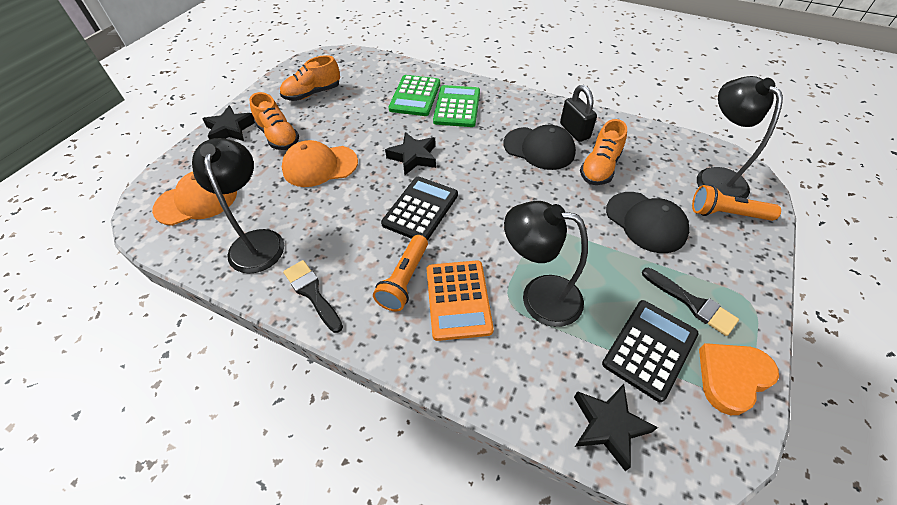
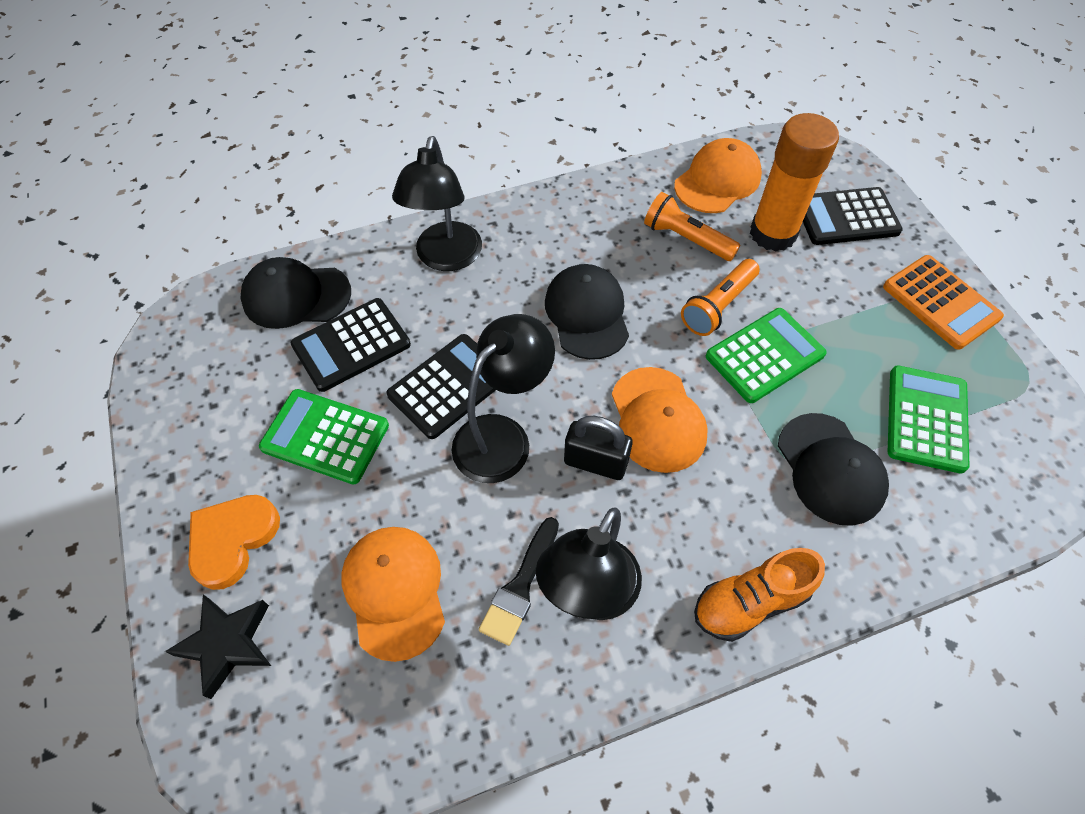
black brush: 2 -> 1
black calculator: 2 -> 3
black cap: 2 -> 3
black star: 3 -> 1
green calculator: 2 -> 3
orange cap: 2 -> 3
orange glue stick: 0 -> 1
orange shoe: 3 -> 1

